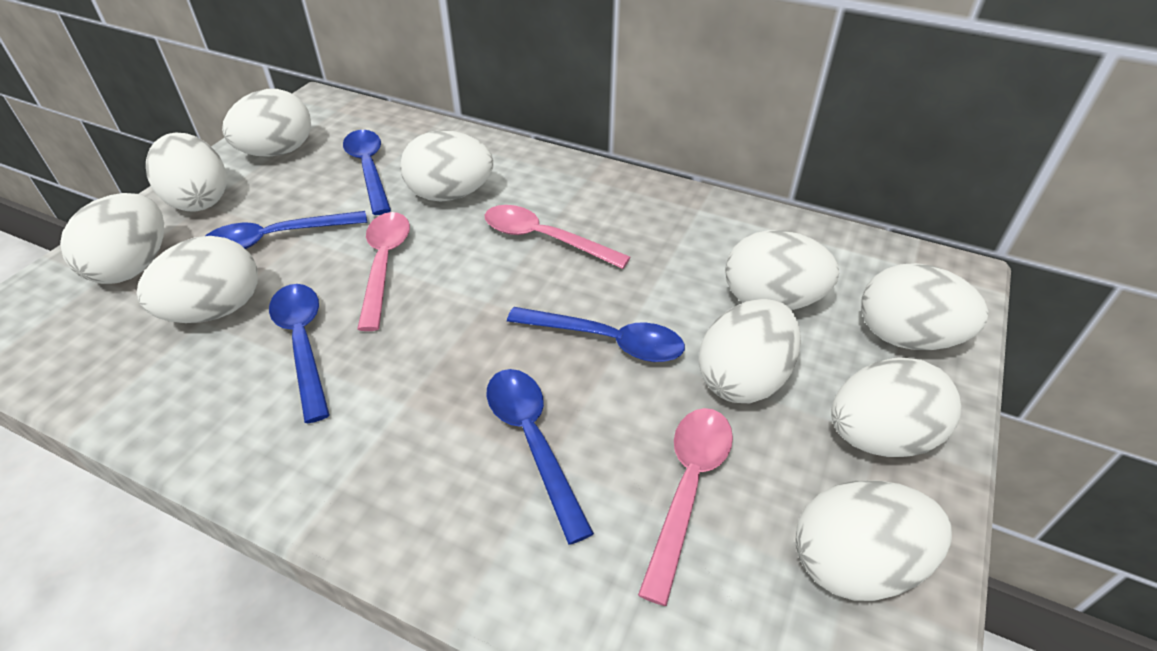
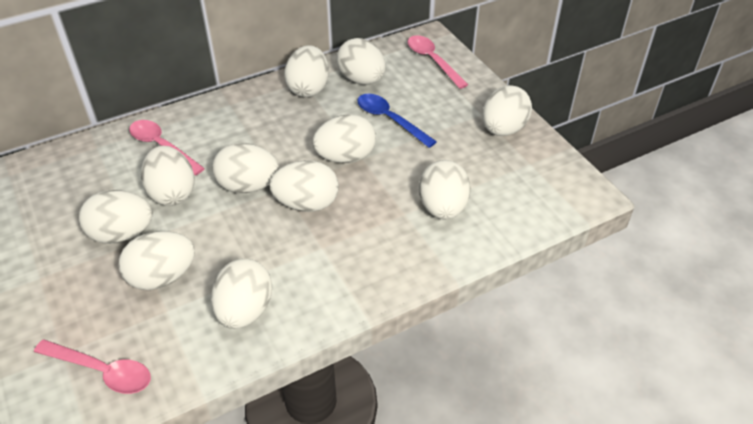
blue spoon: 5 -> 1
white egg: 10 -> 11

